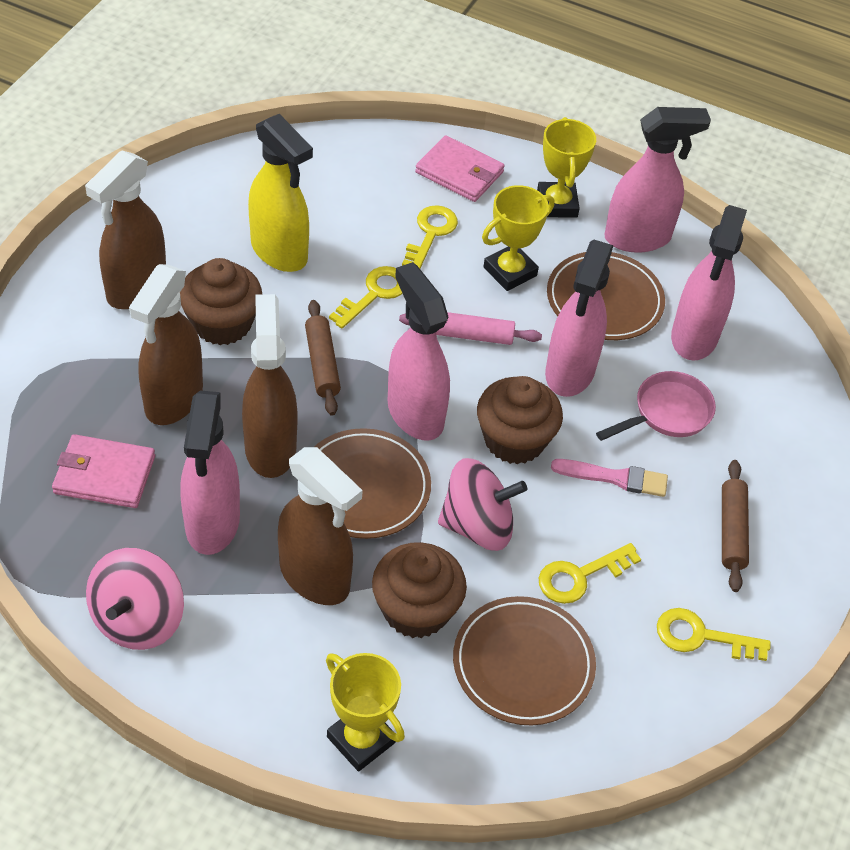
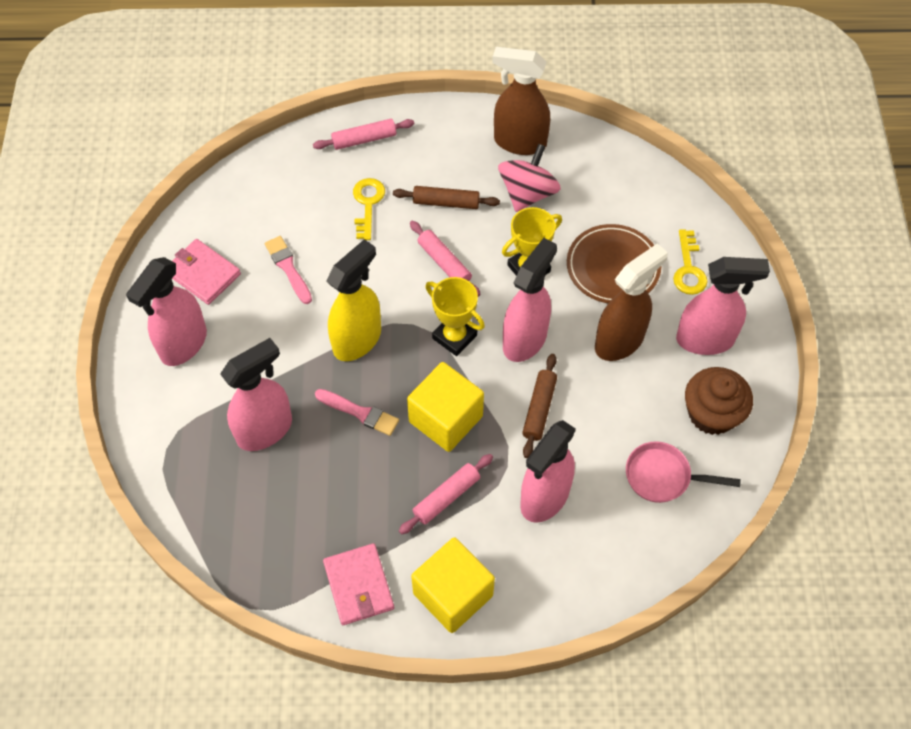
brown cupcake: 3 -> 1
brown plate: 3 -> 1
brown spray bottle: 4 -> 2
pink brush: 1 -> 2
pink rolling pin: 1 -> 3
pink spinning top: 2 -> 1
yellow cube: 0 -> 2
yellow key: 4 -> 2
yellow trophy: 3 -> 2

